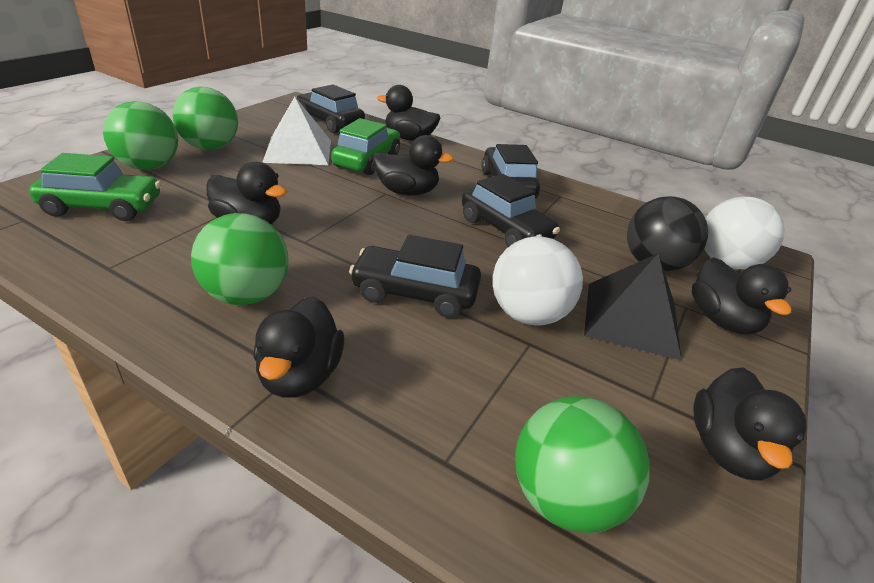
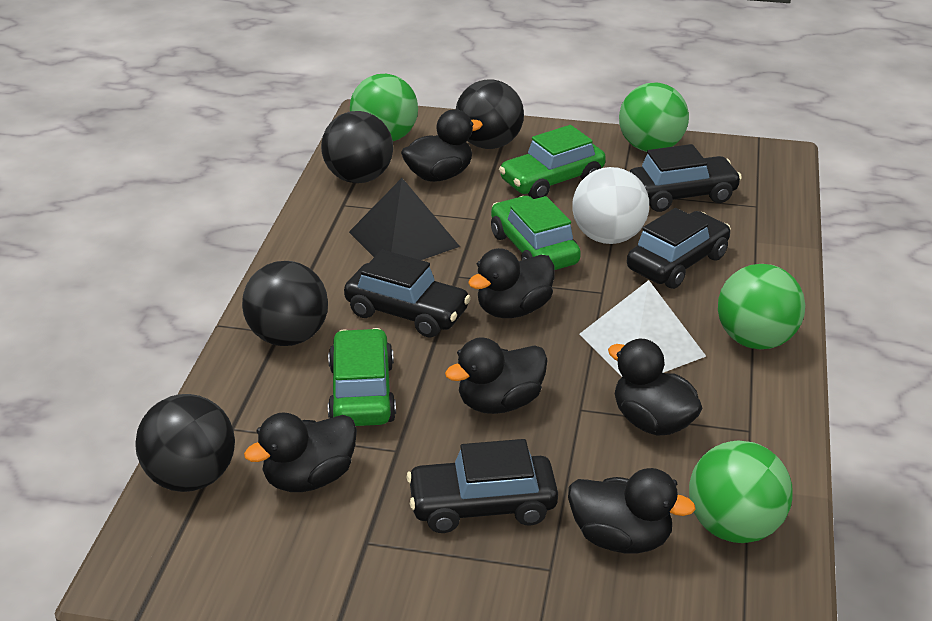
black ball: 1 -> 4
green car: 2 -> 3
white ball: 2 -> 1

